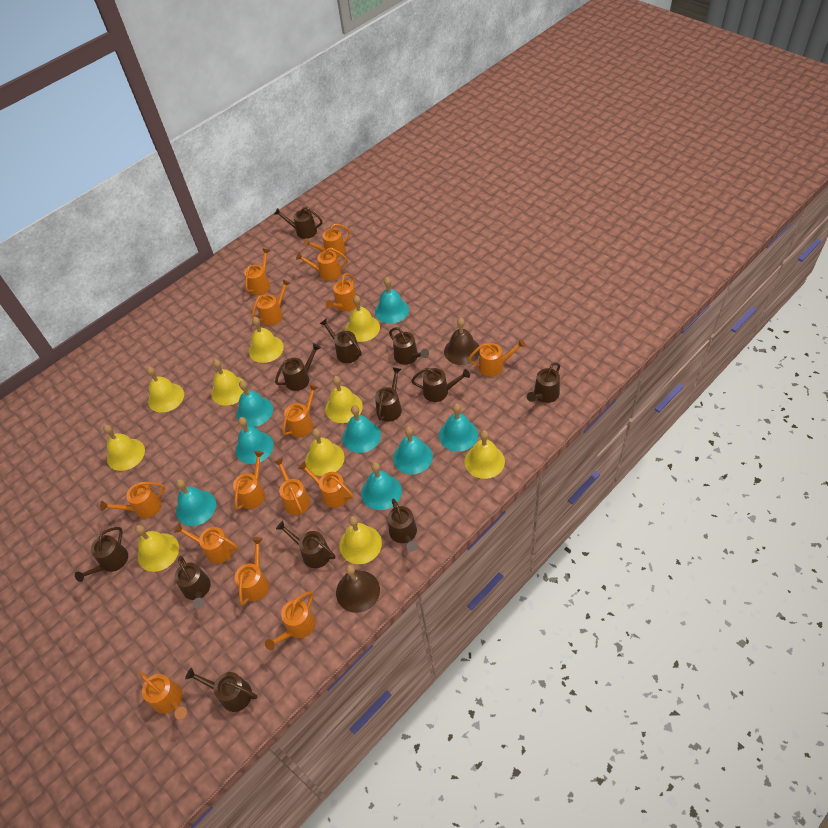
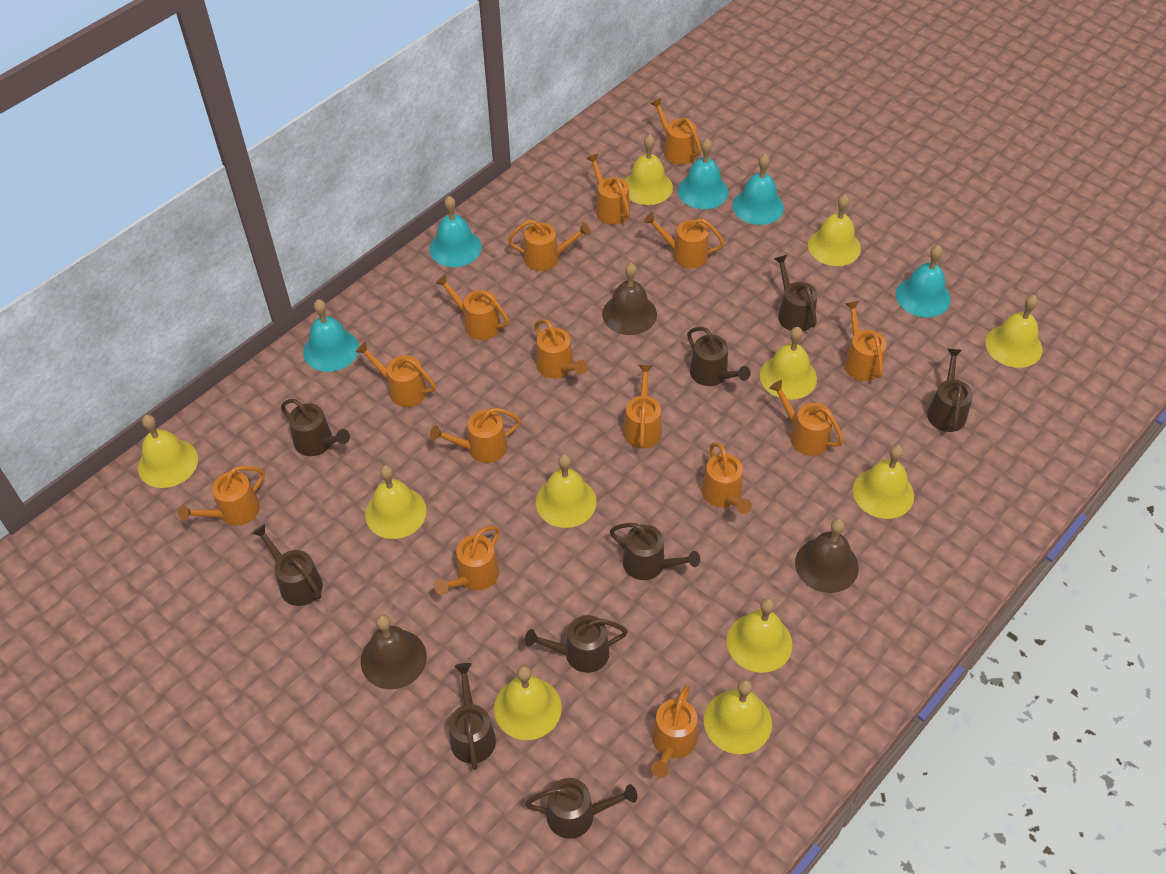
brown bell: 2 -> 3
brown watering can: 12 -> 9
turquoise bell: 8 -> 5
yellow bell: 10 -> 11

